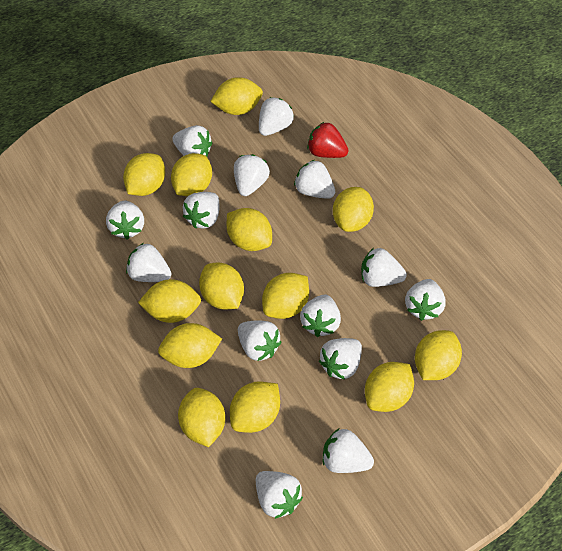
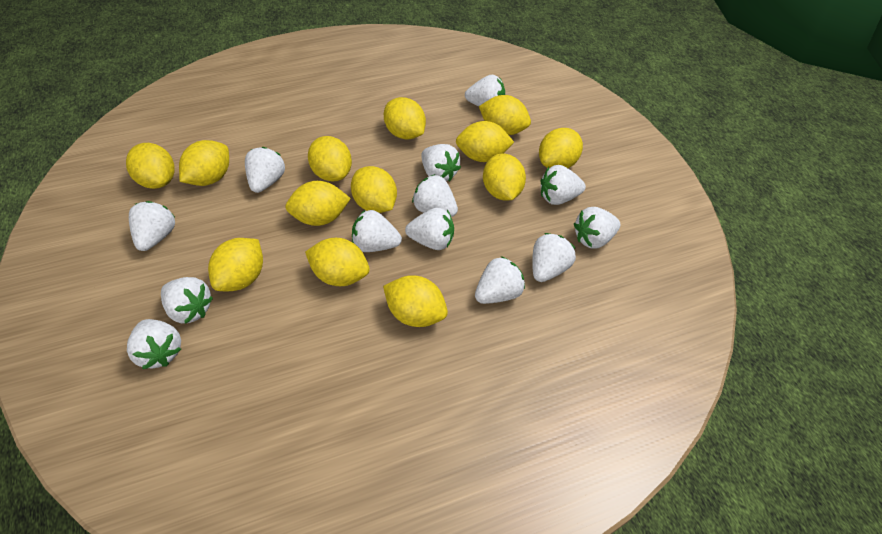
red strawberry: 1 -> 0
white strawberry: 14 -> 13

